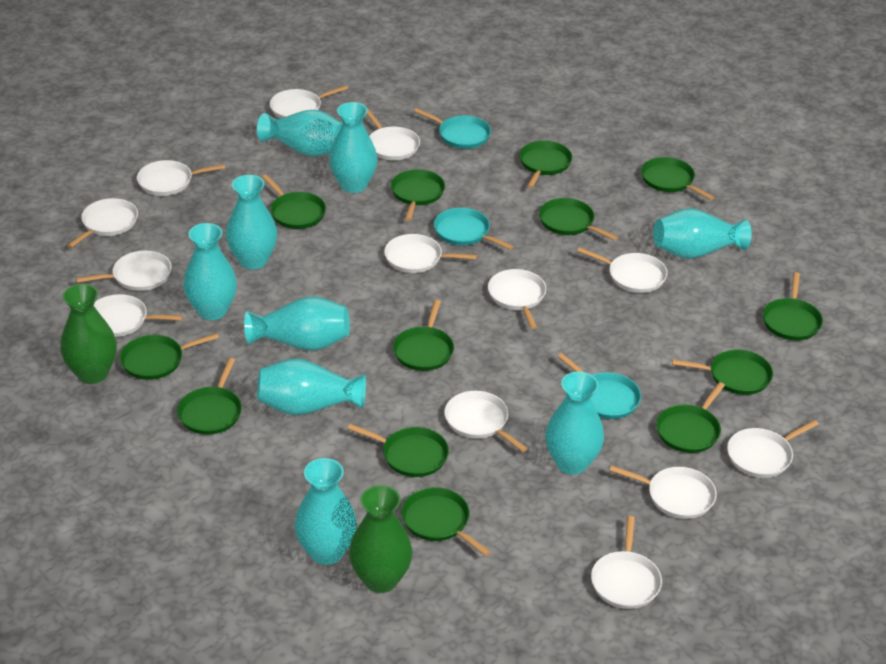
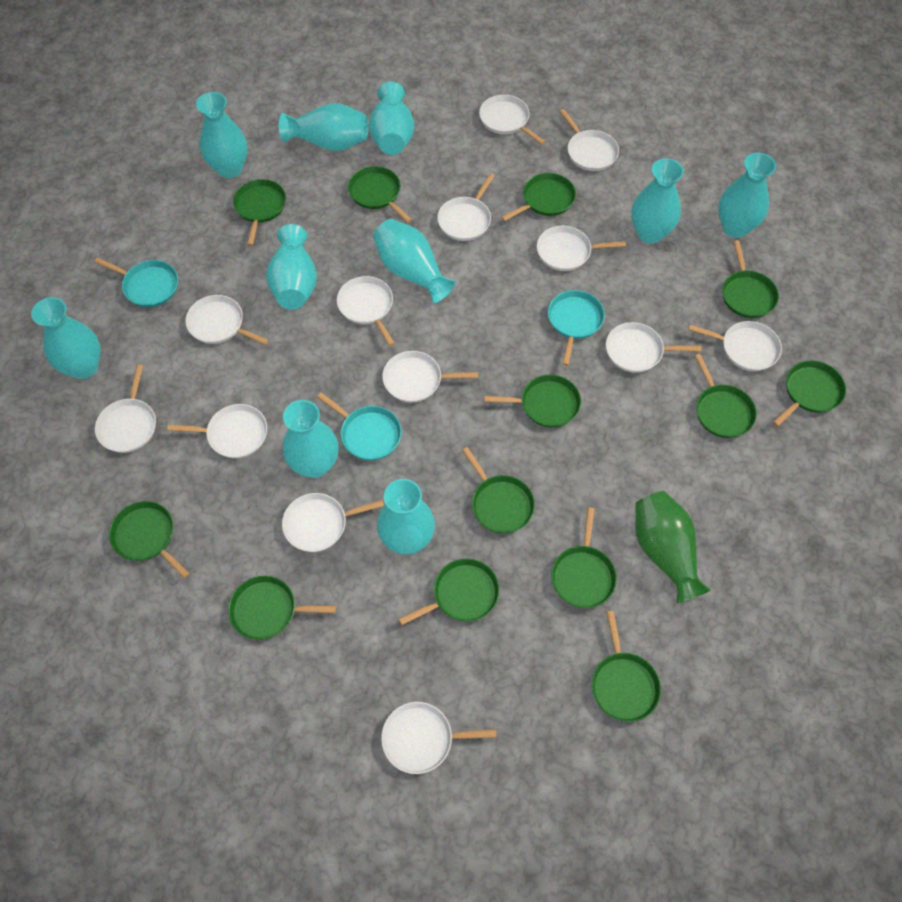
green vase: 2 -> 1
turquoise vase: 9 -> 10

